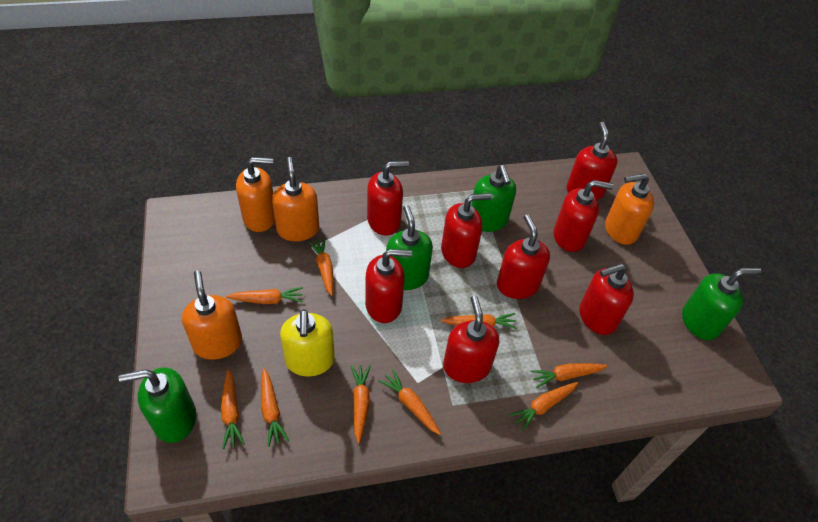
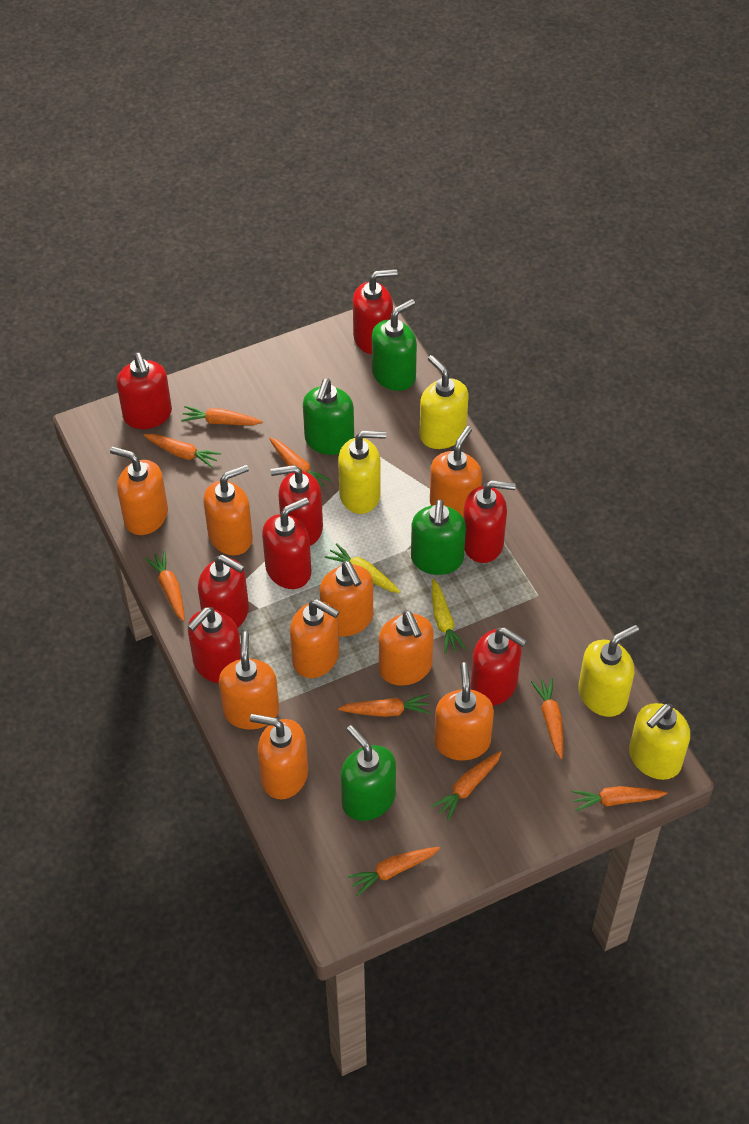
orange soap dispenser: 4 -> 9
yellow carrot: 0 -> 2
yellow soap dispenser: 1 -> 4

